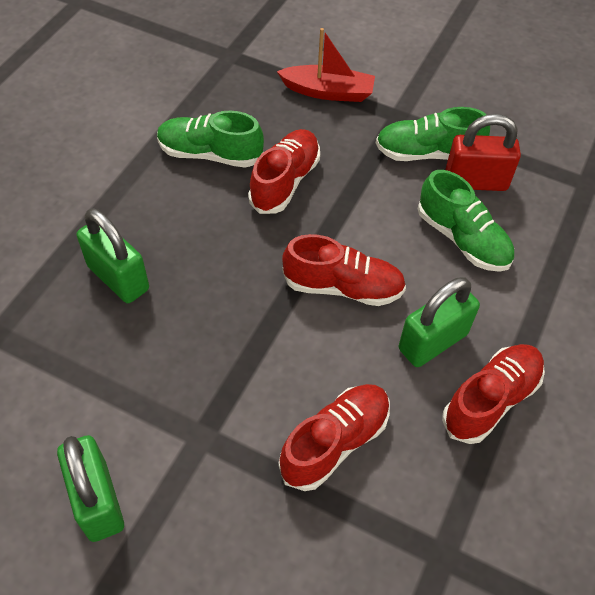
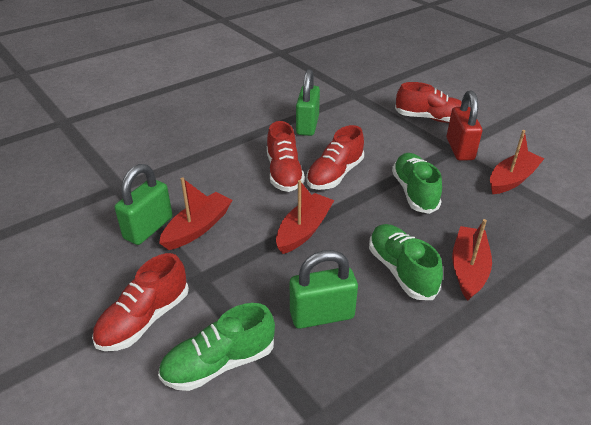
red boat: 1 -> 4

